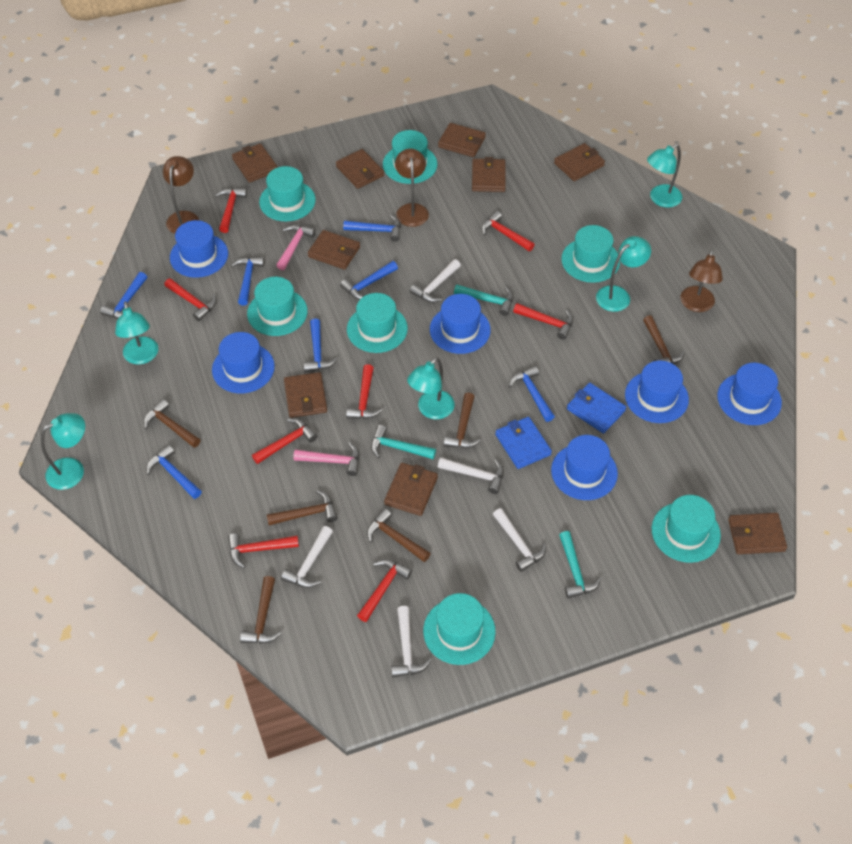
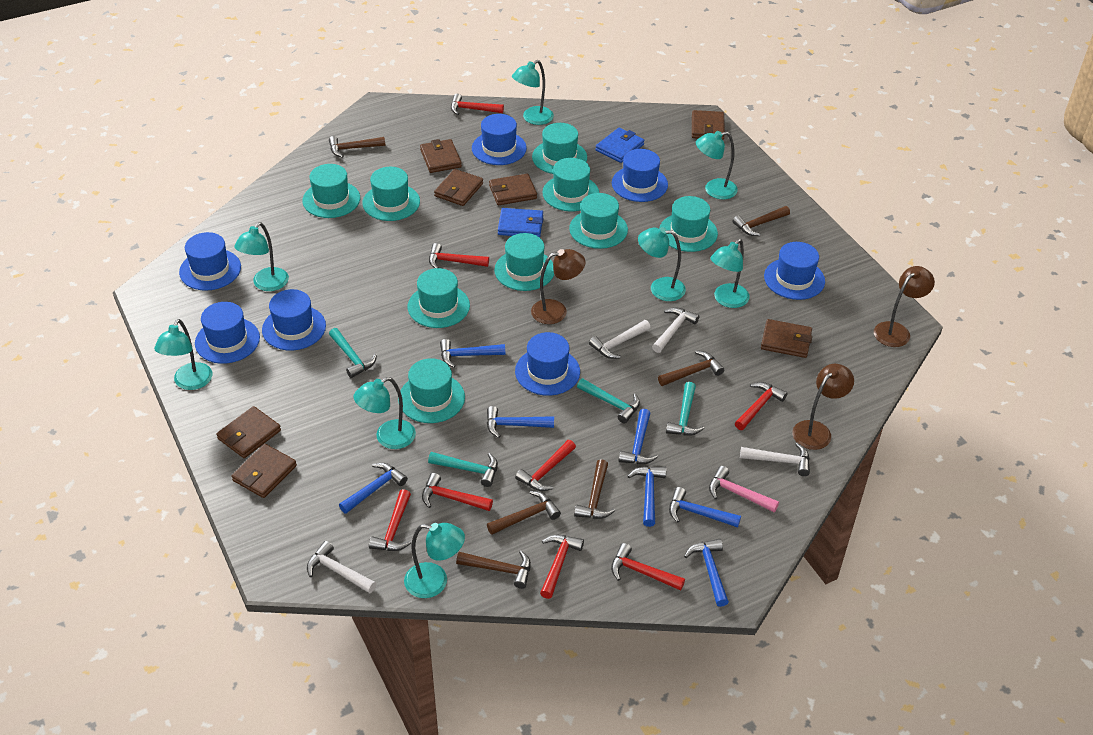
blue hat: 6 -> 7
brown wallet: 9 -> 7
pink hammer: 2 -> 1
turquoise hammer: 3 -> 4
turquoise hat: 7 -> 9
turquoise lamp: 5 -> 8
white hammer: 5 -> 4

